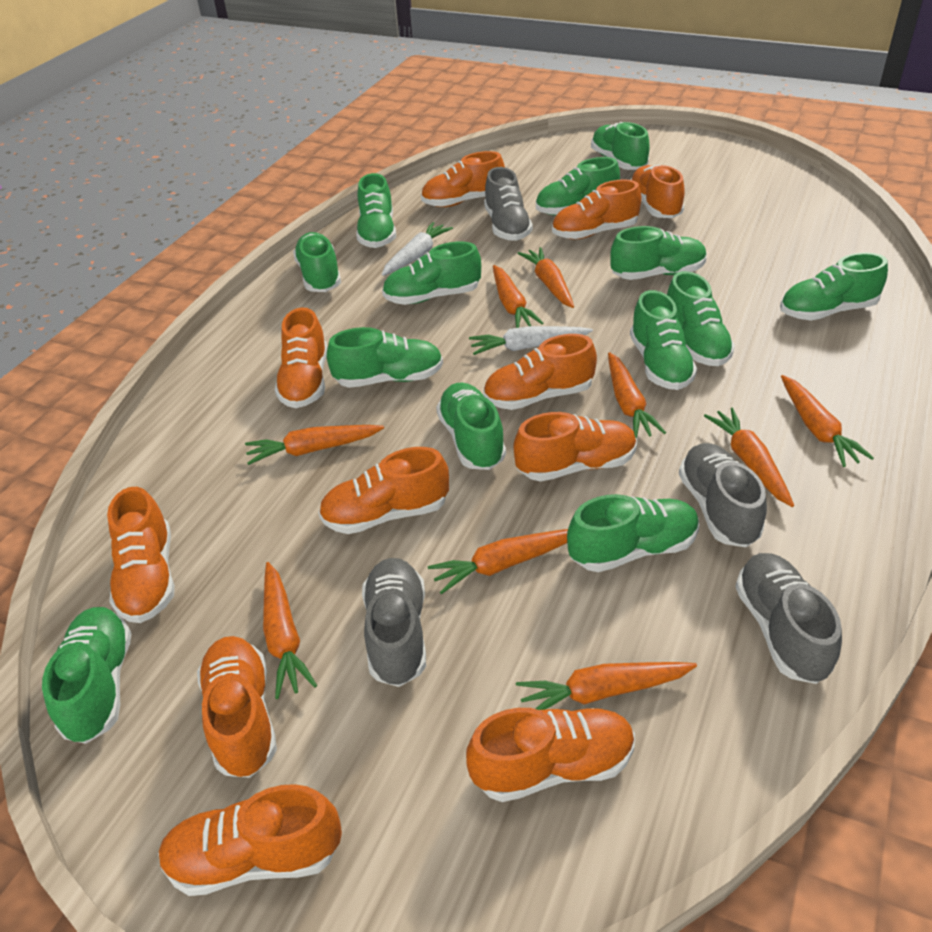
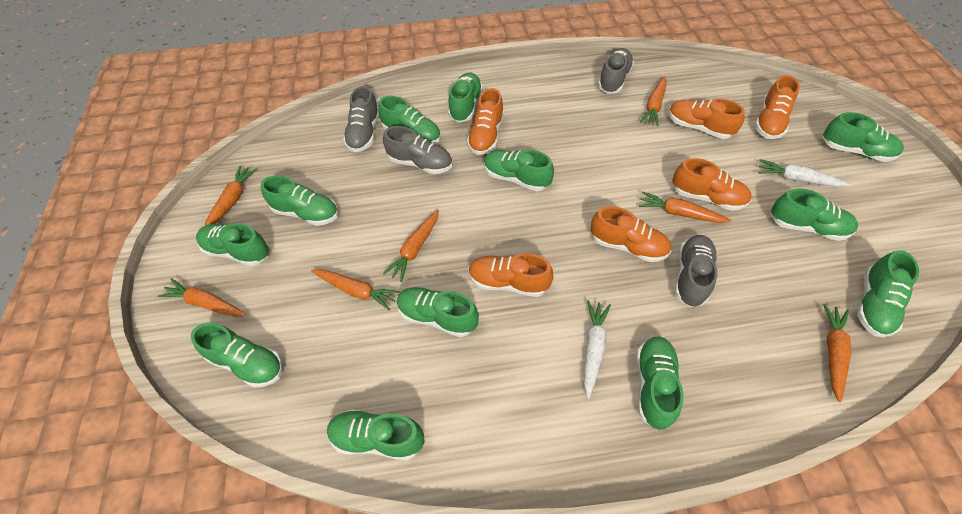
green shoe: 13 -> 12
orange carrot: 9 -> 7
orange shoe: 11 -> 6

